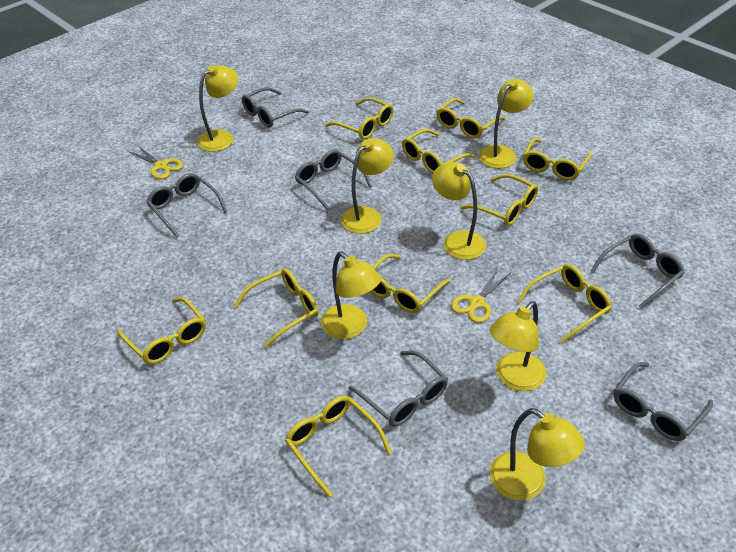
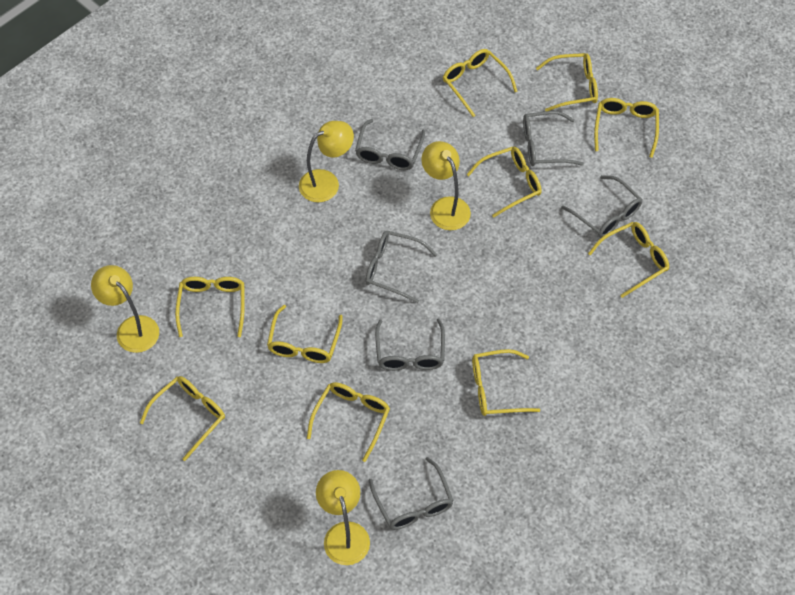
yellow lamp: 7 -> 4
yellow scissors: 2 -> 0

